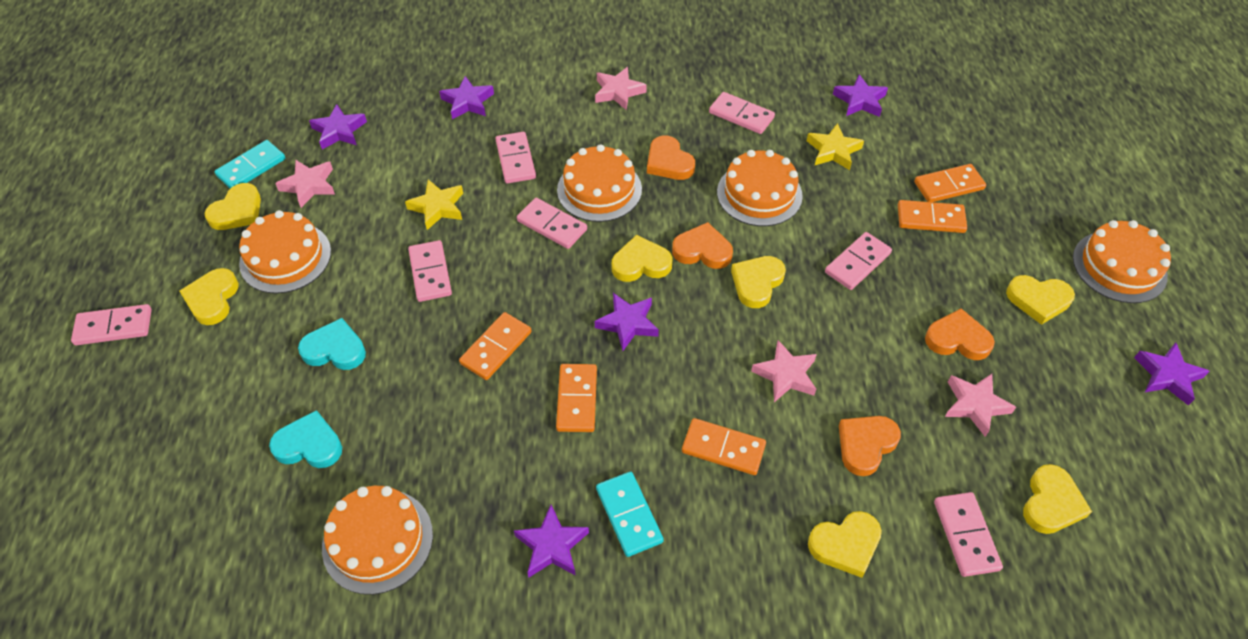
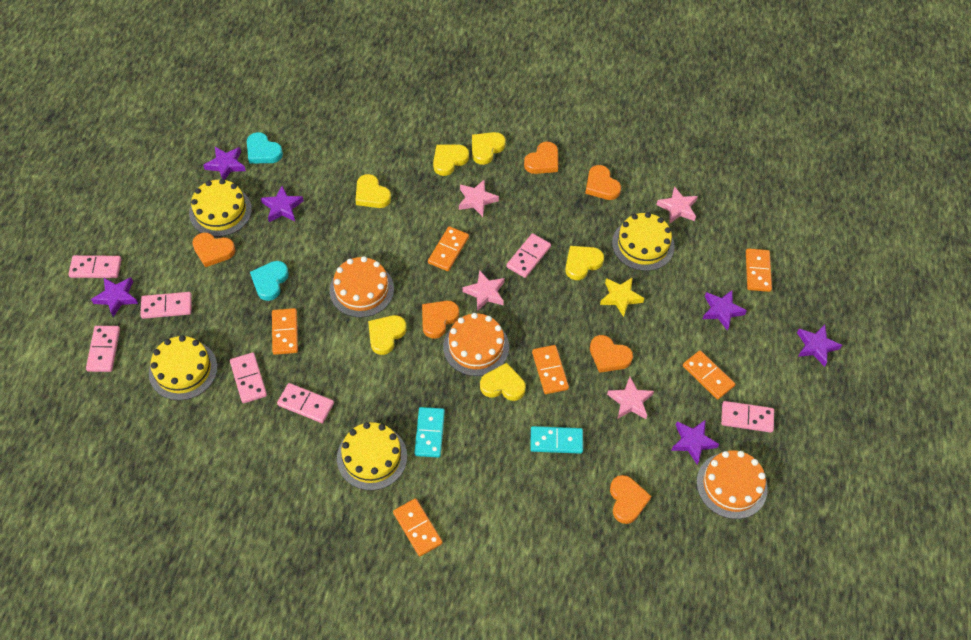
orange cake: 5 -> 3
orange domino: 5 -> 6
orange heart: 4 -> 6
yellow cake: 0 -> 4
yellow heart: 7 -> 6
yellow star: 2 -> 1

